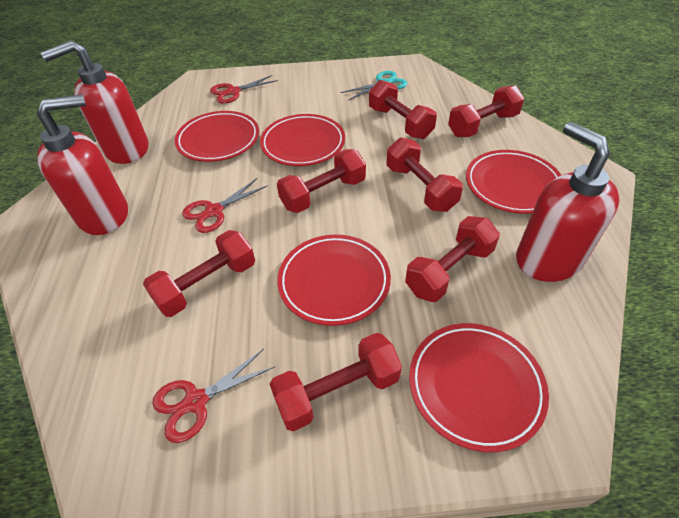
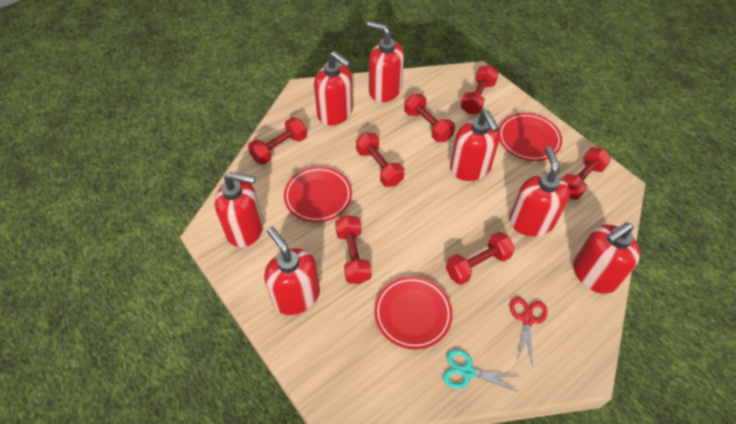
red plate: 5 -> 3
red scissors: 3 -> 1
red soap dispenser: 3 -> 7

